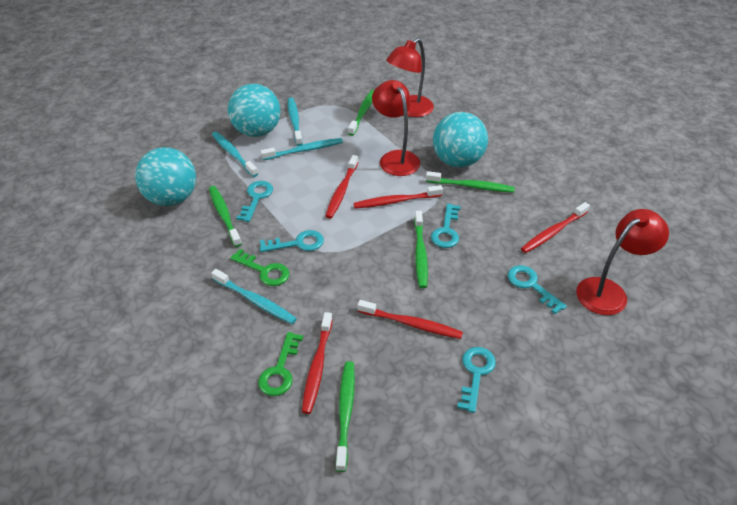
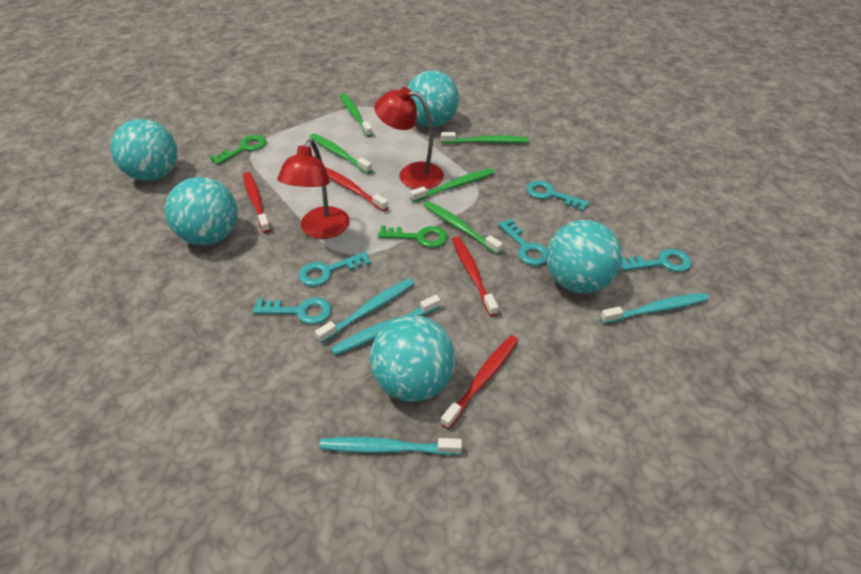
red lamp: 3 -> 2
red toothbrush: 5 -> 4
turquoise ball: 3 -> 5

